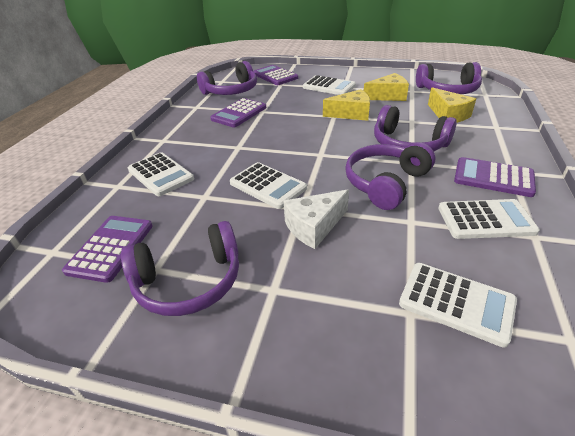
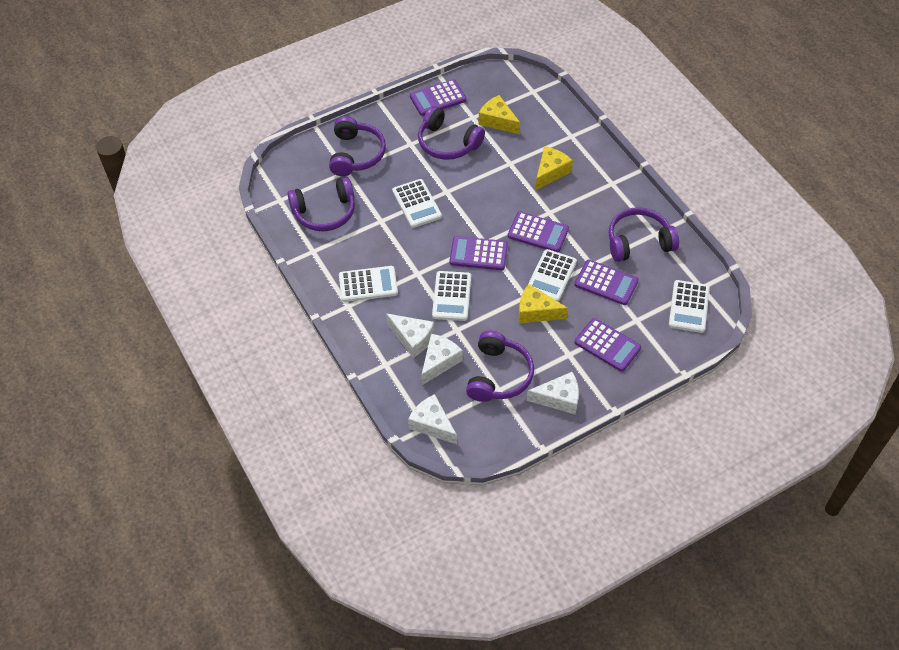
purple calculator: 4 -> 5
white cheese: 1 -> 4

